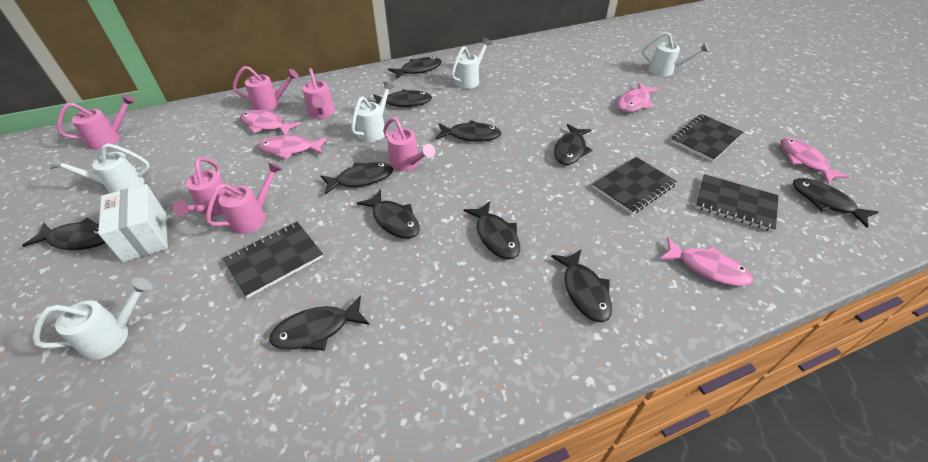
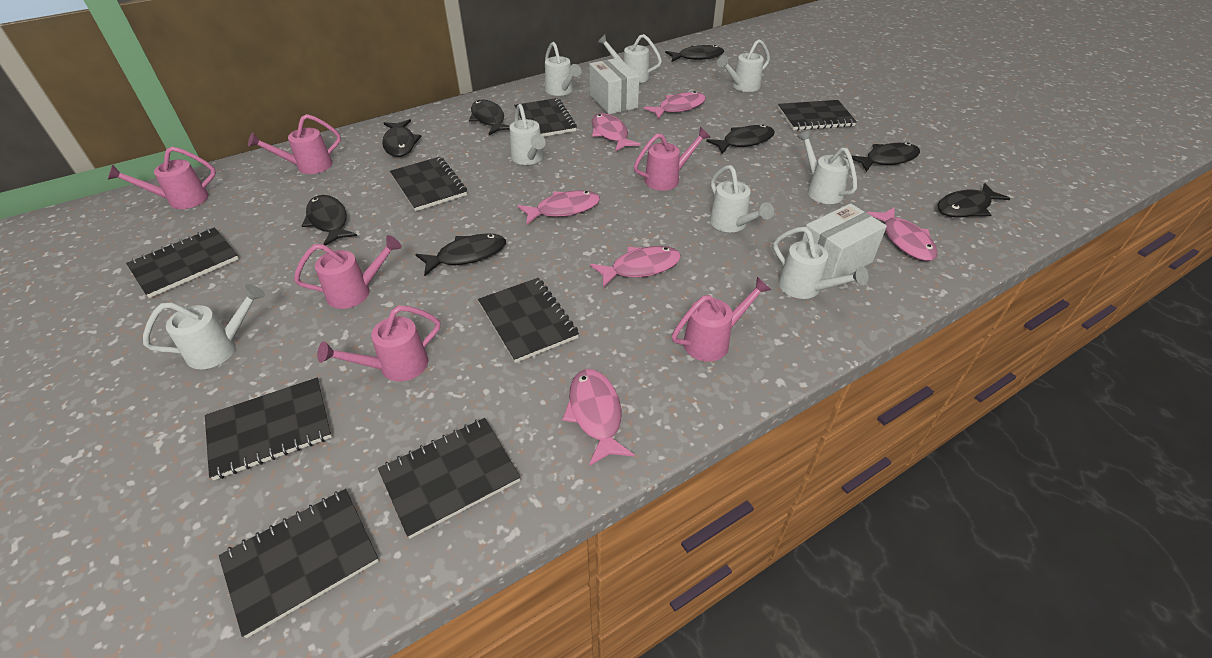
black fish: 11 -> 8
black notebook: 4 -> 8
pink fish: 5 -> 6
white box: 1 -> 2
white watering can: 5 -> 8

